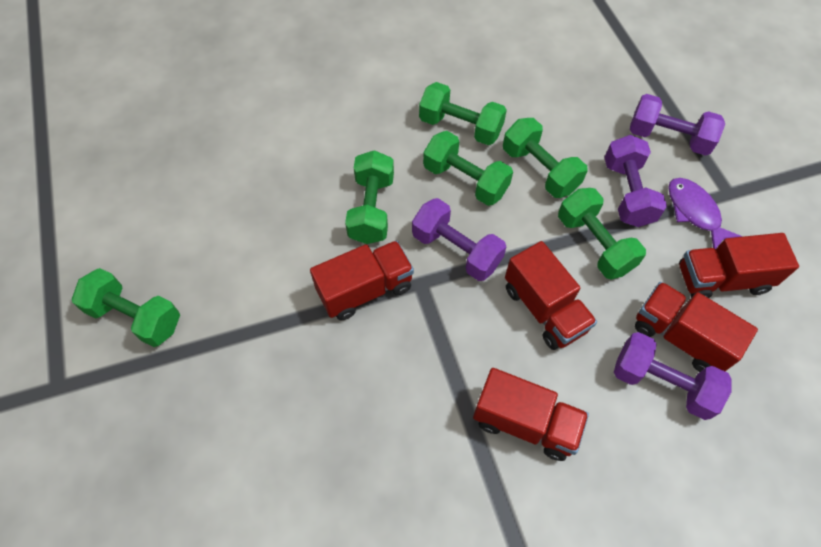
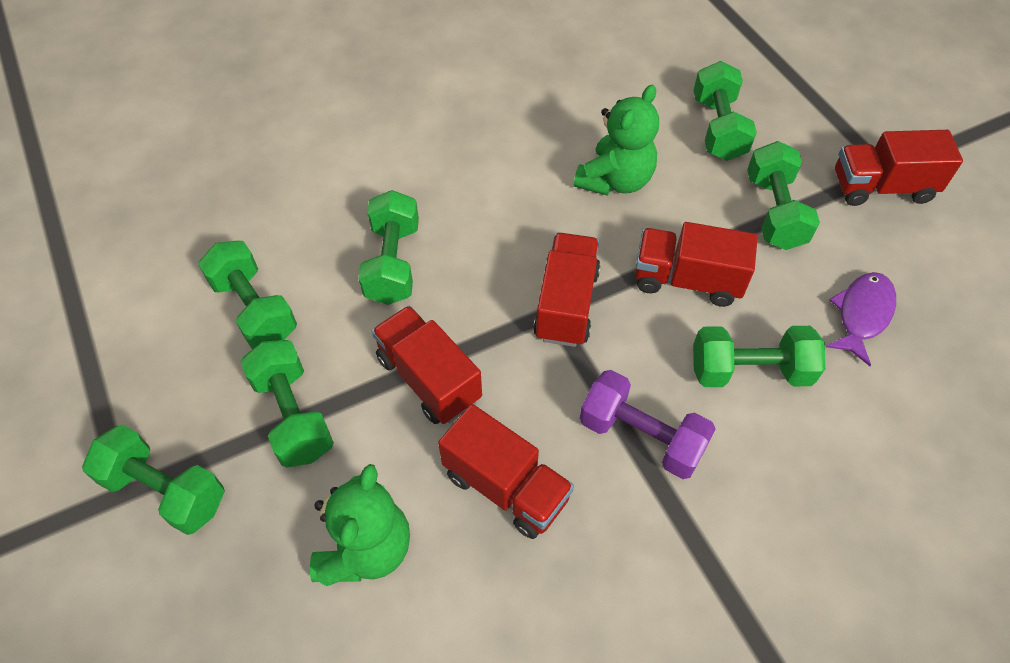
green dumbbell: 6 -> 7
green teddy bear: 0 -> 2
purple dumbbell: 4 -> 1

